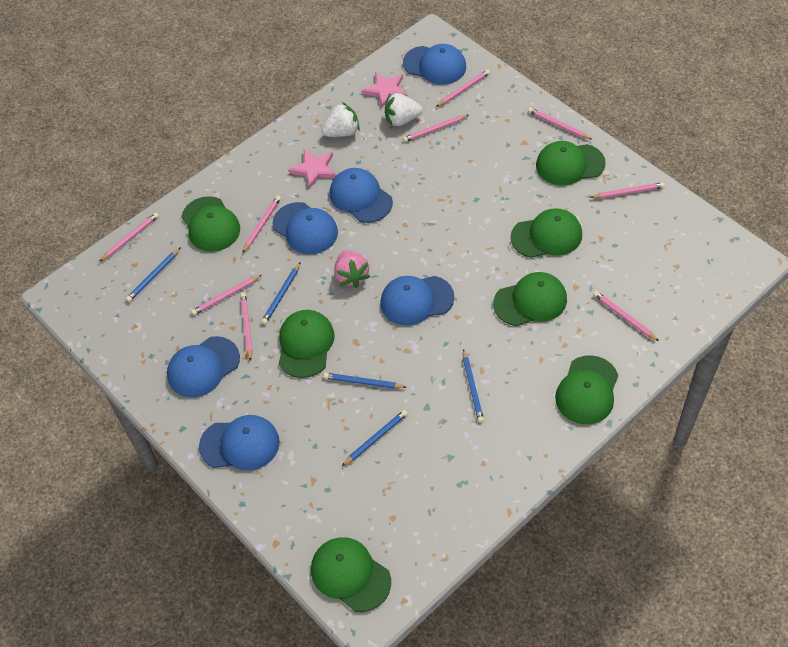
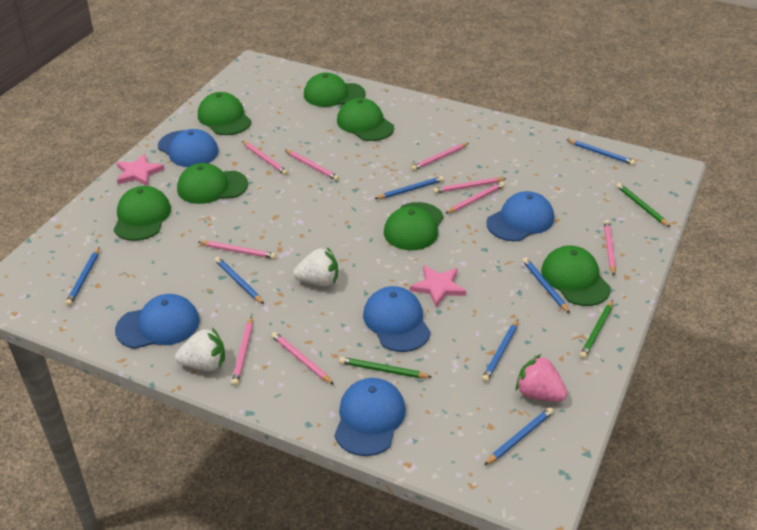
blue cap: 6 -> 5
blue pencil: 5 -> 7
green pencil: 0 -> 3

